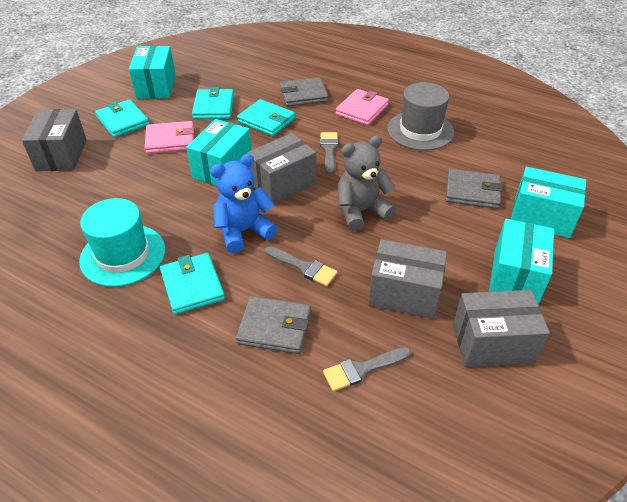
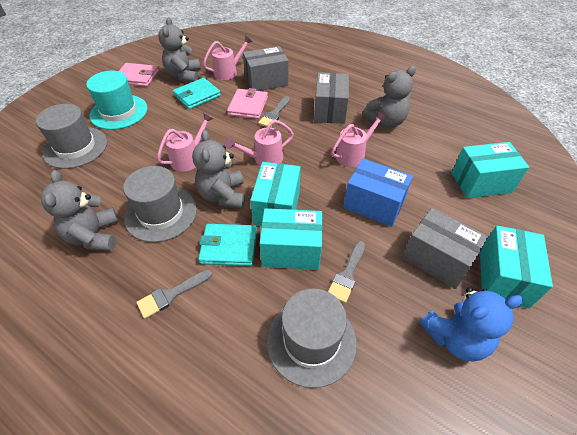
blue box: 0 -> 1
grey box: 4 -> 3
grey hat: 1 -> 3
grey teddy bear: 1 -> 4
grey wallet: 3 -> 0
pink watering can: 0 -> 4
turquoise wallet: 4 -> 2

